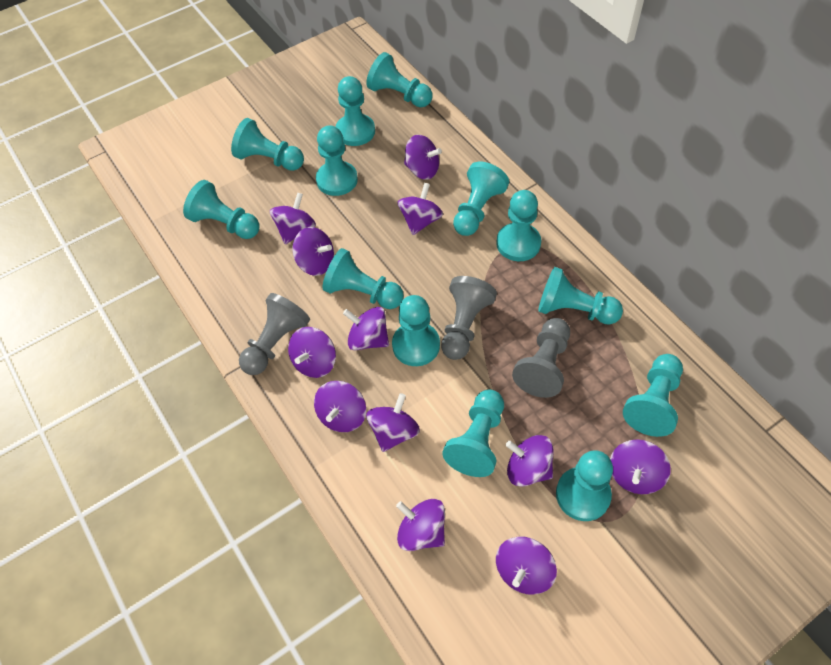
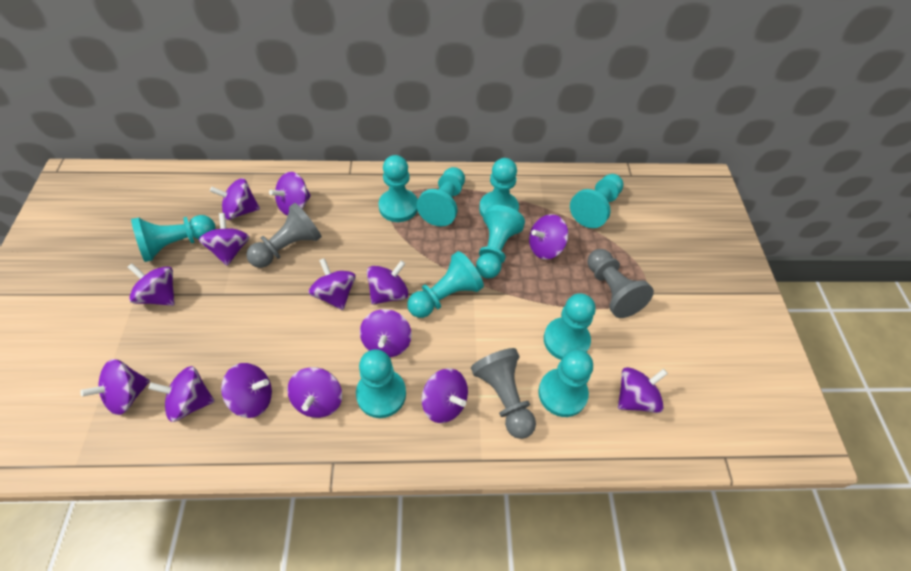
purple spinning top: 12 -> 14
turquoise pawn: 13 -> 10

